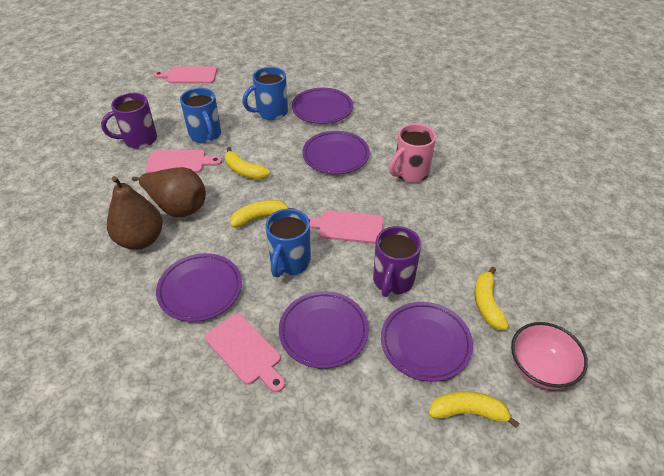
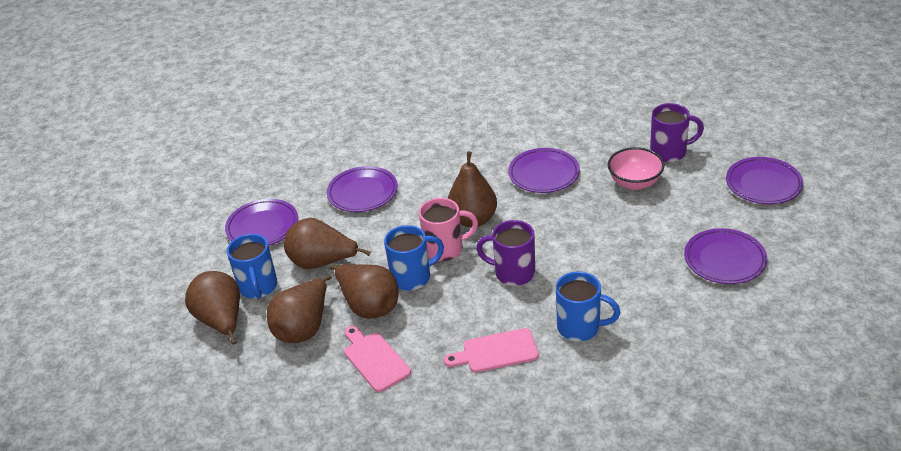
brown pear: 2 -> 5
pink cutting board: 4 -> 2
yellow banana: 4 -> 0

